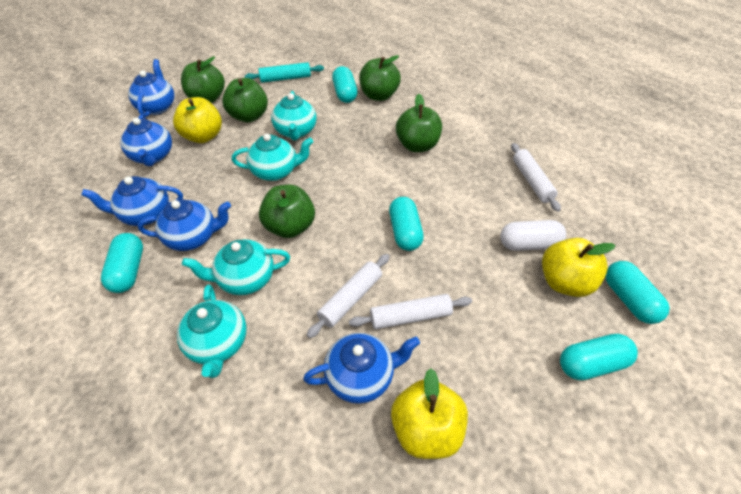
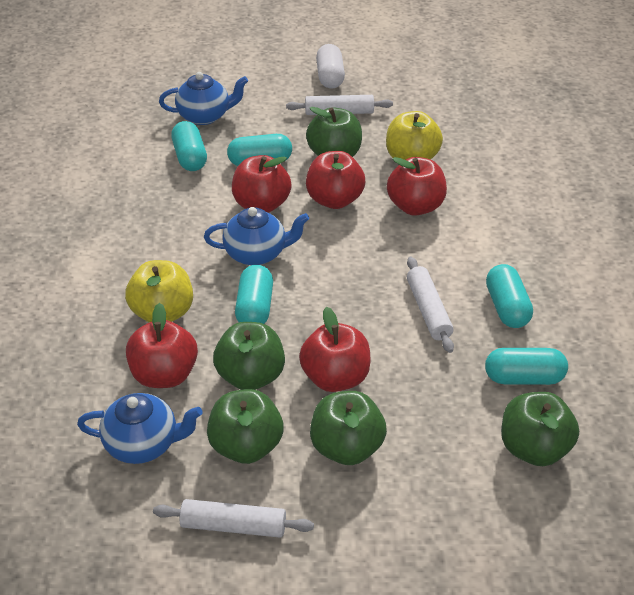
blue teapot: 5 -> 3
red apple: 0 -> 5
turquoise rolling pin: 1 -> 0
turquoise teapot: 4 -> 0
yellow apple: 3 -> 2

